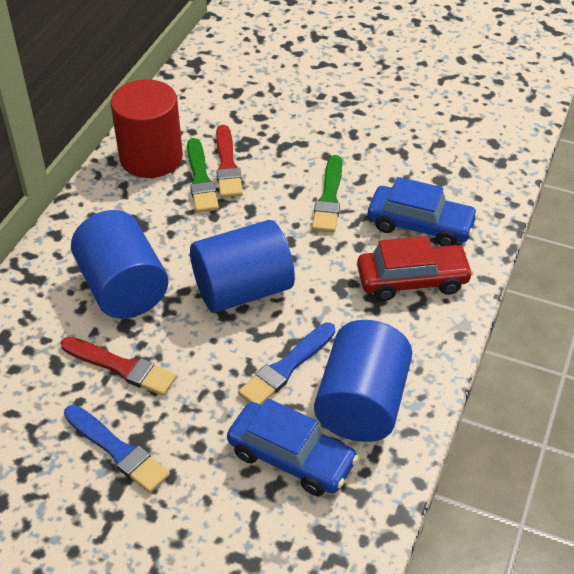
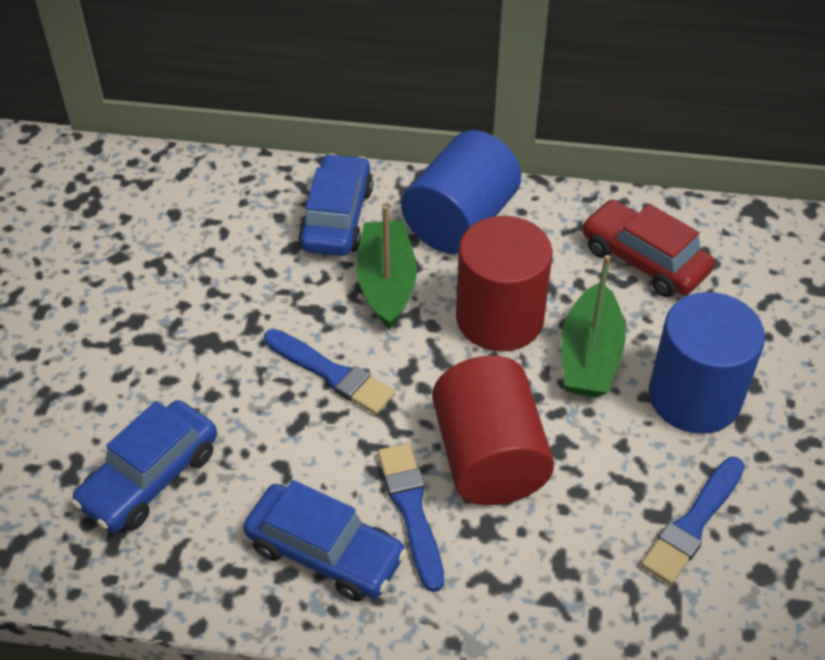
blue brush: 2 -> 3
blue car: 2 -> 3
blue cylinder: 3 -> 2
green boat: 0 -> 2
green brush: 2 -> 0
red brush: 2 -> 0
red cylinder: 1 -> 2

